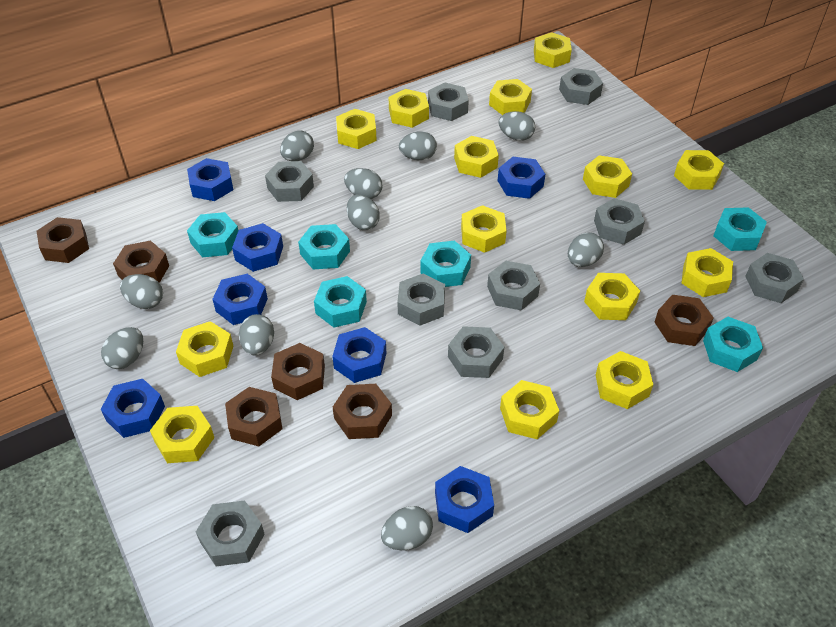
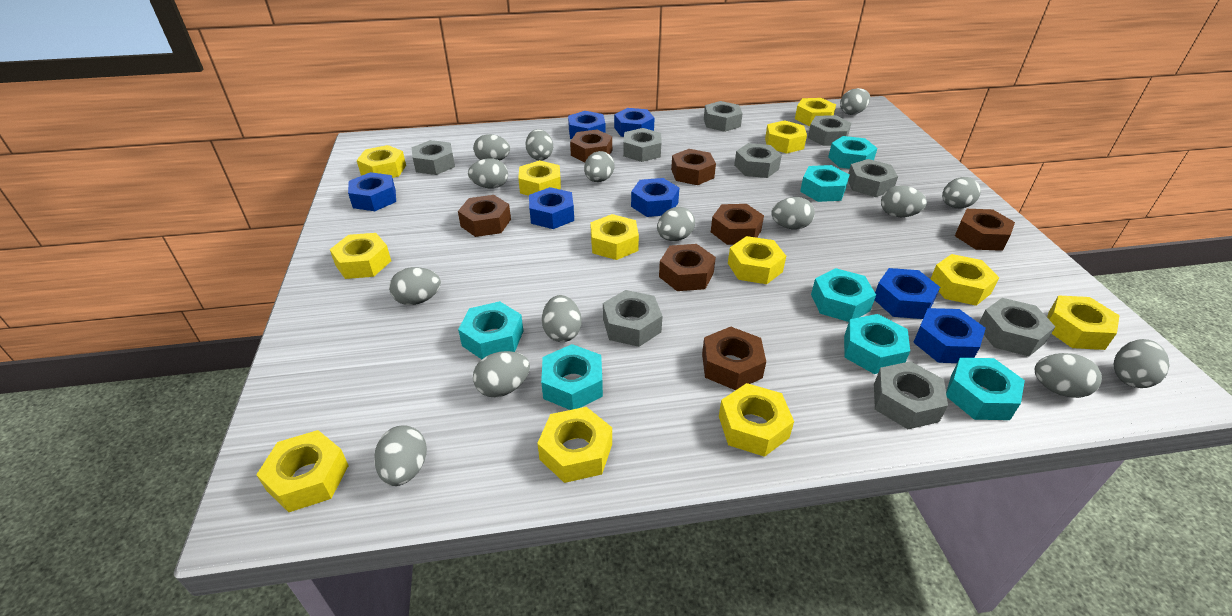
brown nut: 6 -> 7
grey egg: 10 -> 15
turquoise nut: 6 -> 7
yellow nut: 14 -> 12

